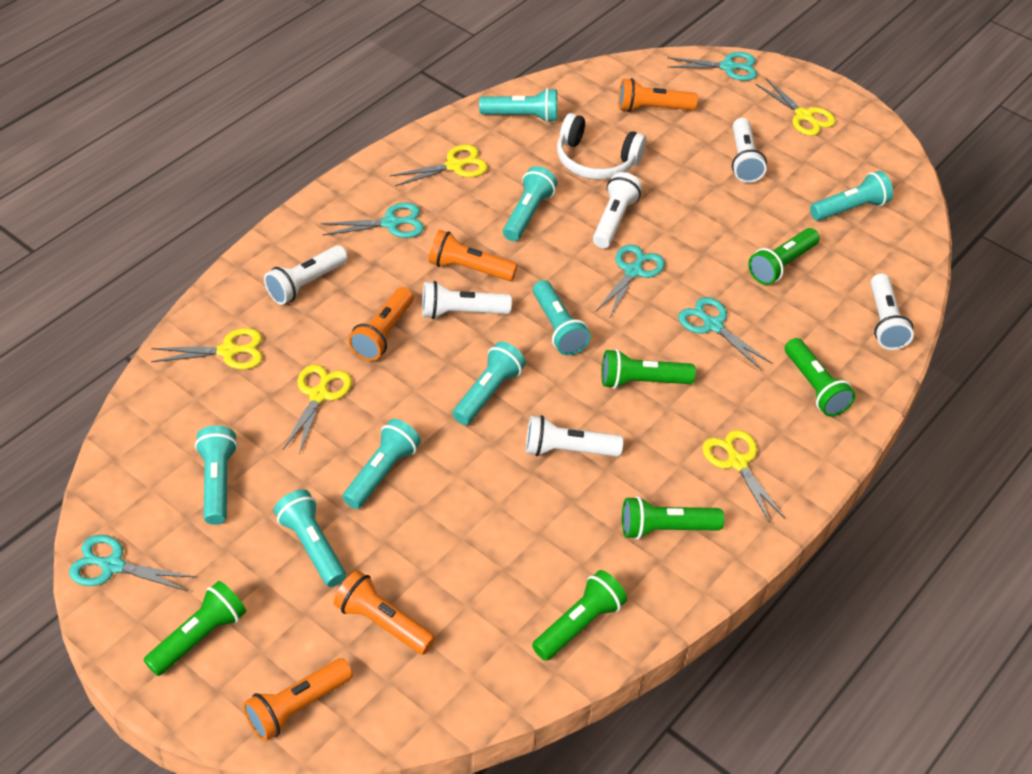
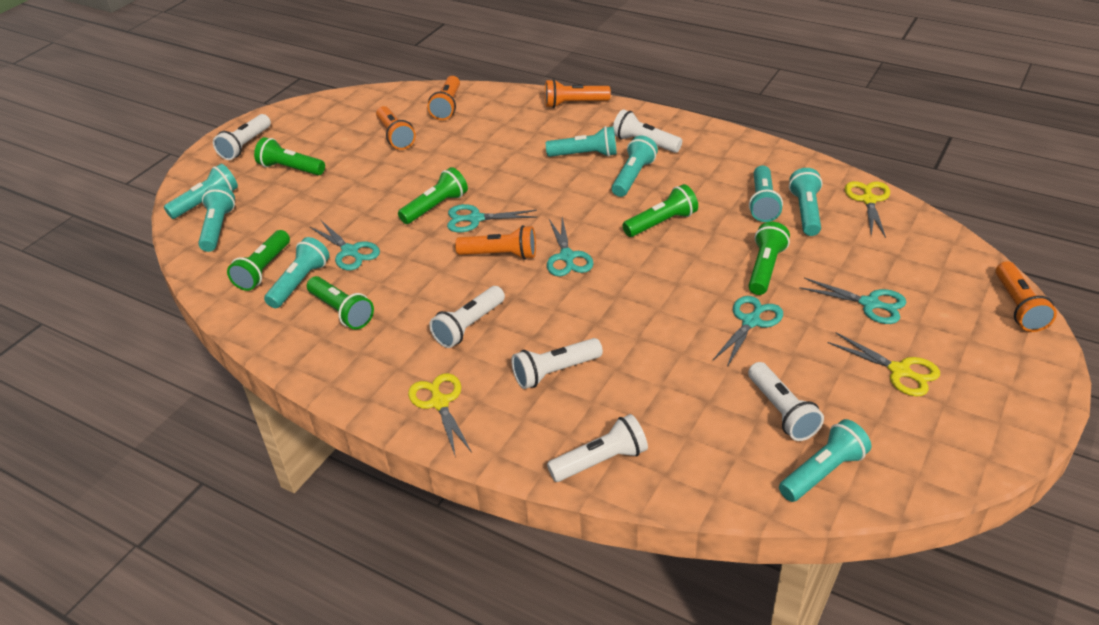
white headphones: 1 -> 0
yellow scissors: 5 -> 3

